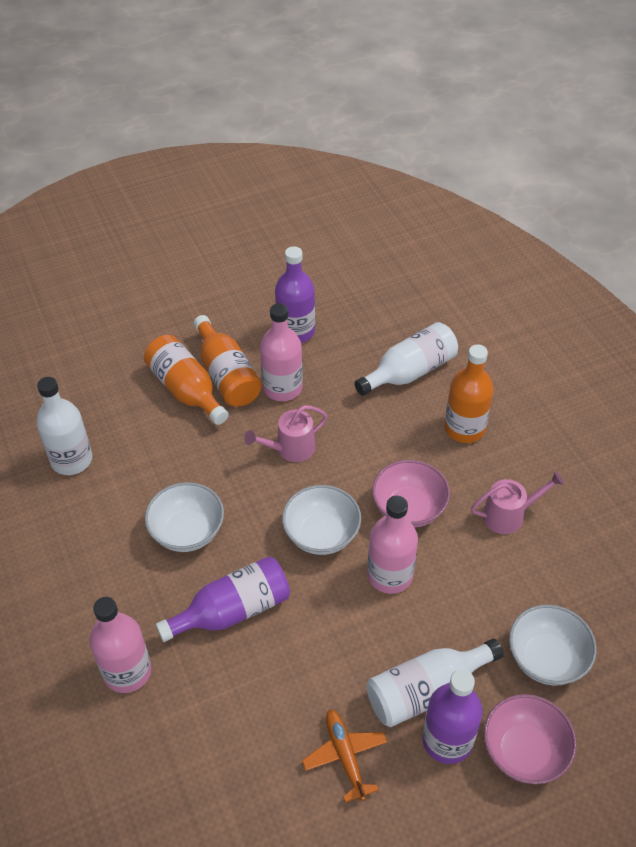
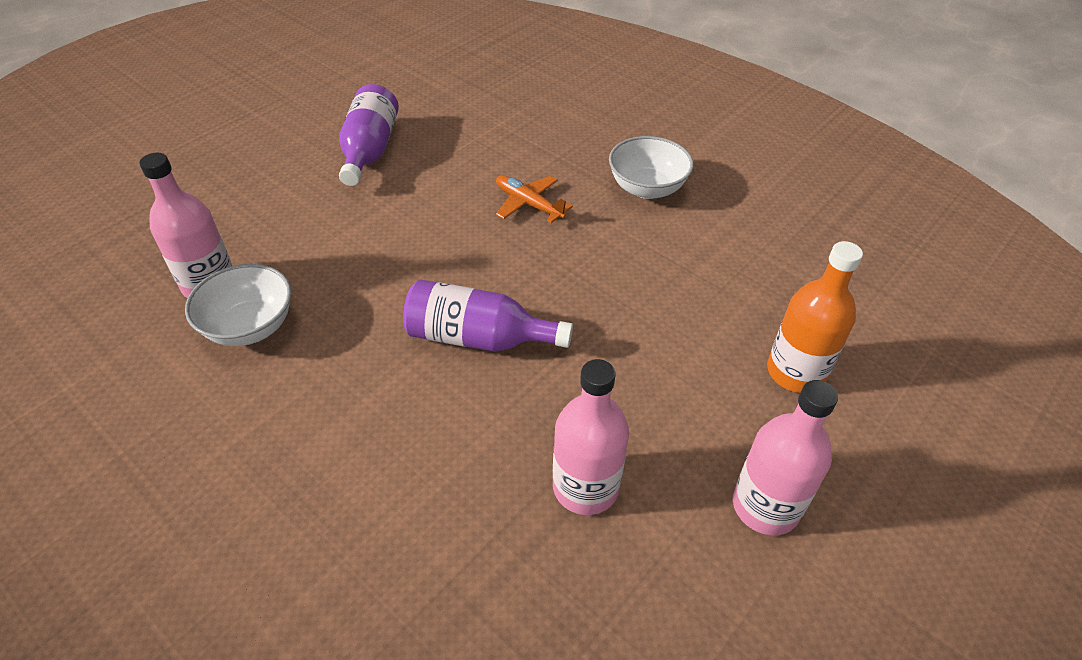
orange bottle: 3 -> 1
pink bowl: 2 -> 0
pink watering can: 2 -> 0
purple bottle: 3 -> 2
white bottle: 3 -> 0
white bowl: 3 -> 2

